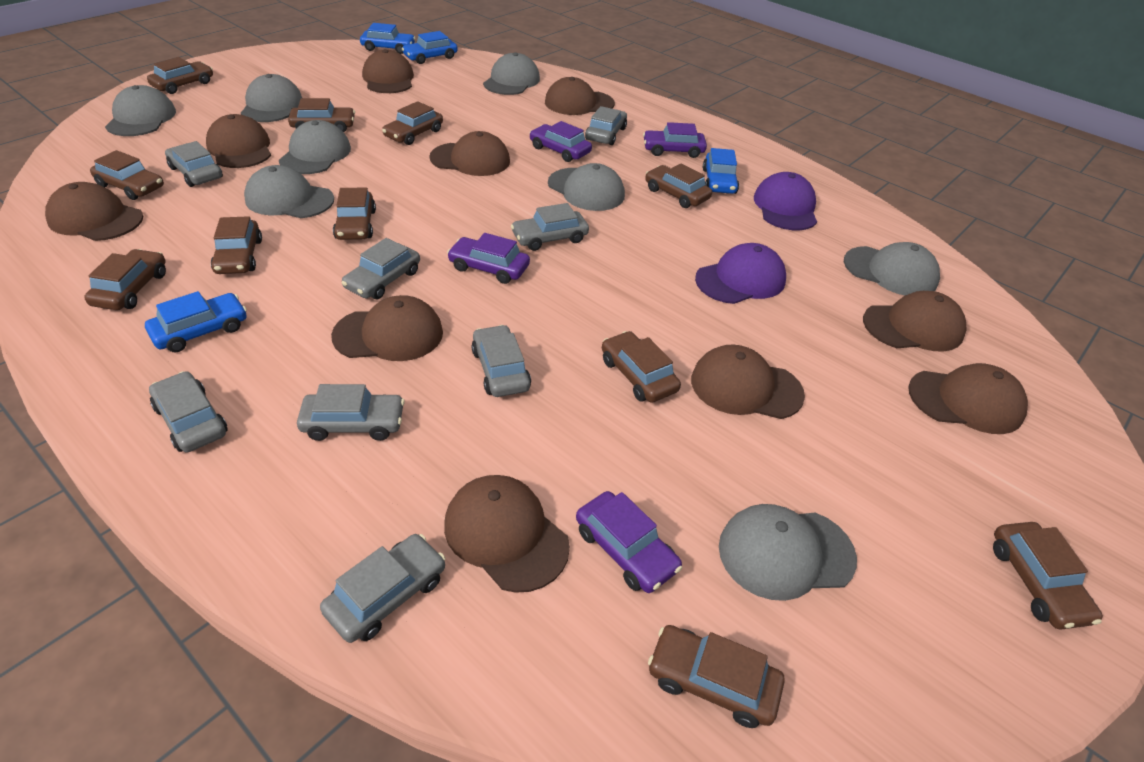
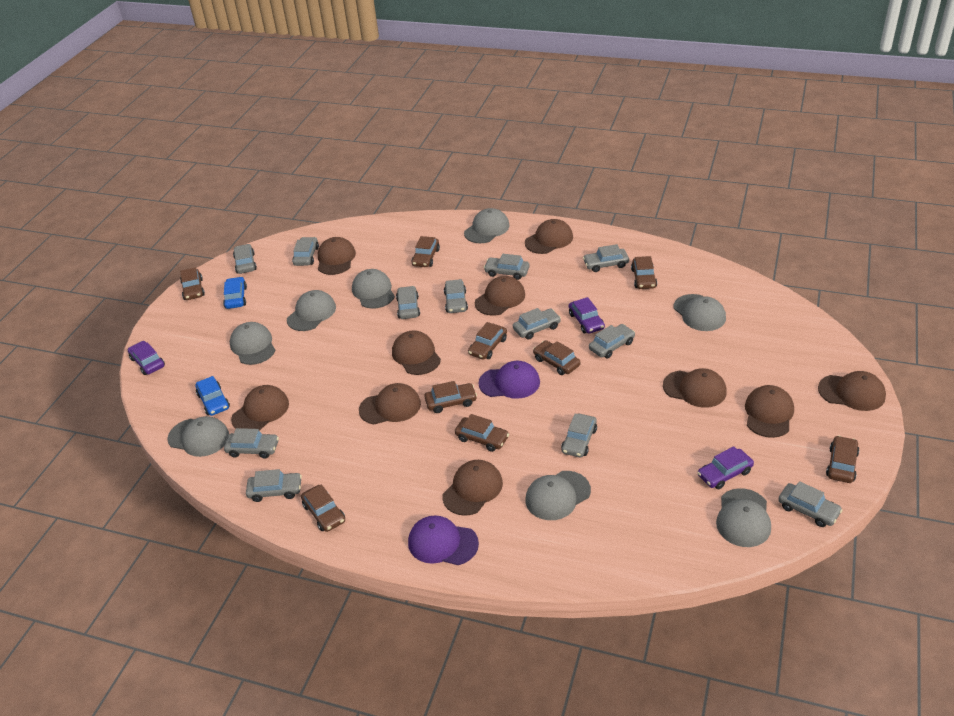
blue car: 4 -> 2
brown car: 11 -> 9
grey car: 8 -> 12
purple car: 4 -> 3

